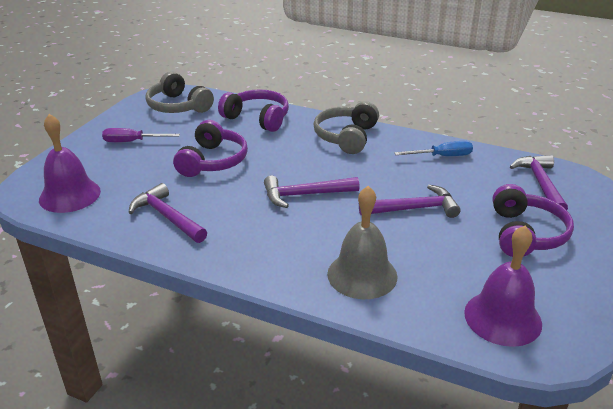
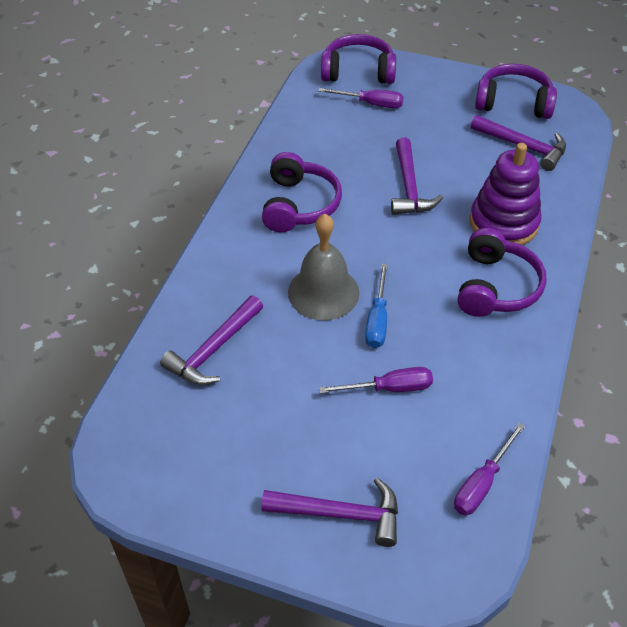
grey headphones: 2 -> 0
purple bell: 2 -> 0
purple headphones: 3 -> 4
purple screwdriver: 1 -> 3
purple stacking toy: 0 -> 1

